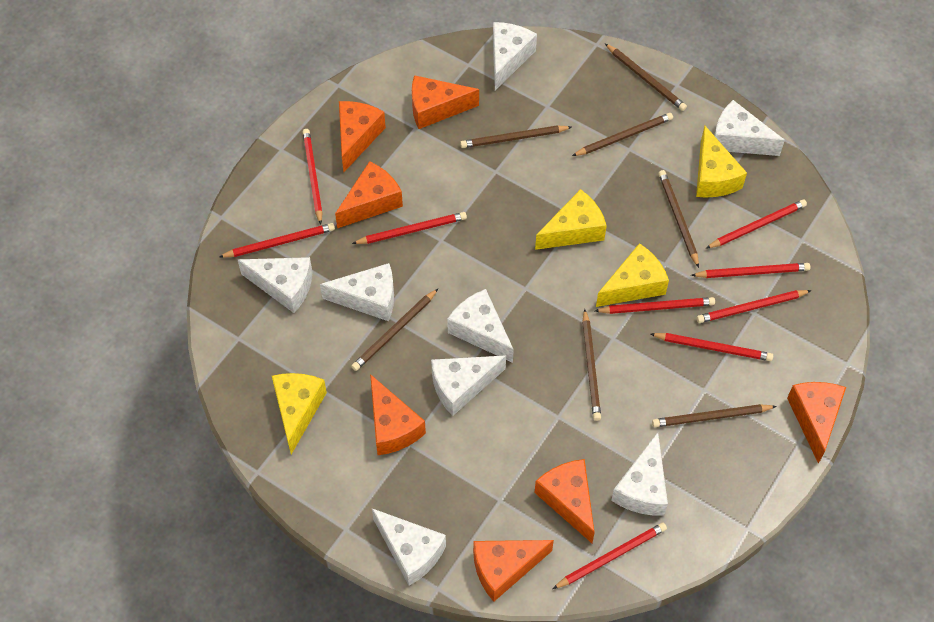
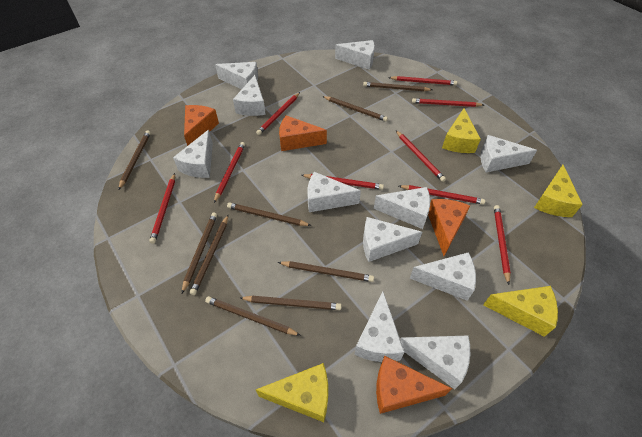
brown pencil: 7 -> 9
orange cheese: 7 -> 4
white cheese: 8 -> 11

